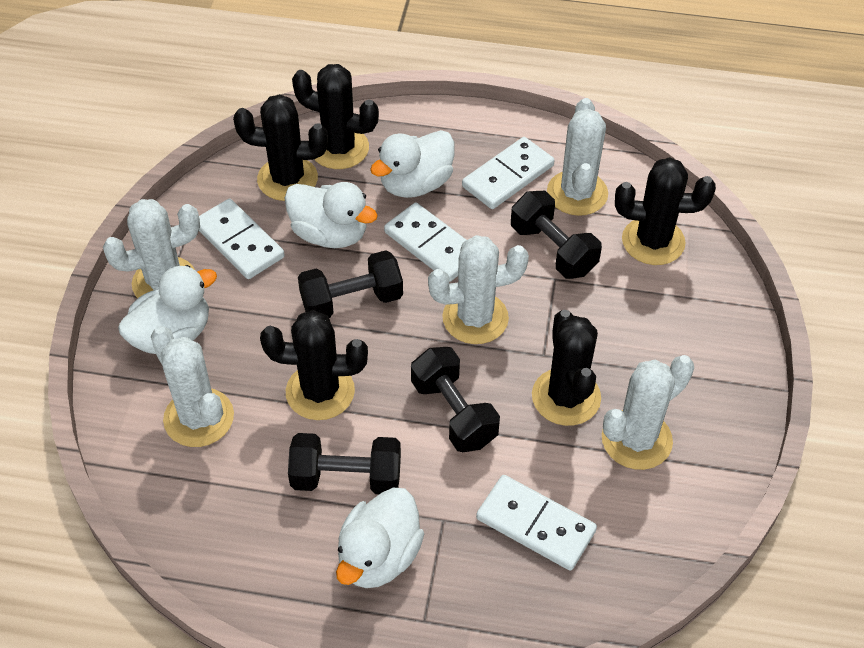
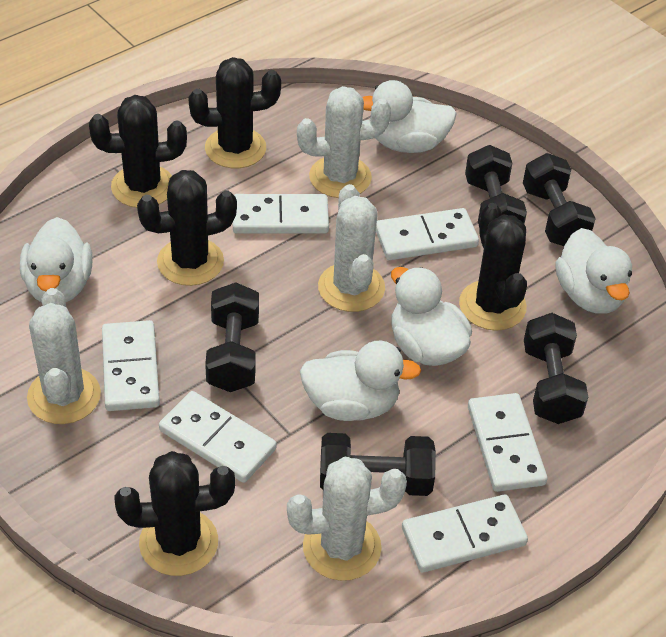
black dumbbell: 4 -> 5
white cactus: 5 -> 4
white domino: 4 -> 6
white duck: 4 -> 5

